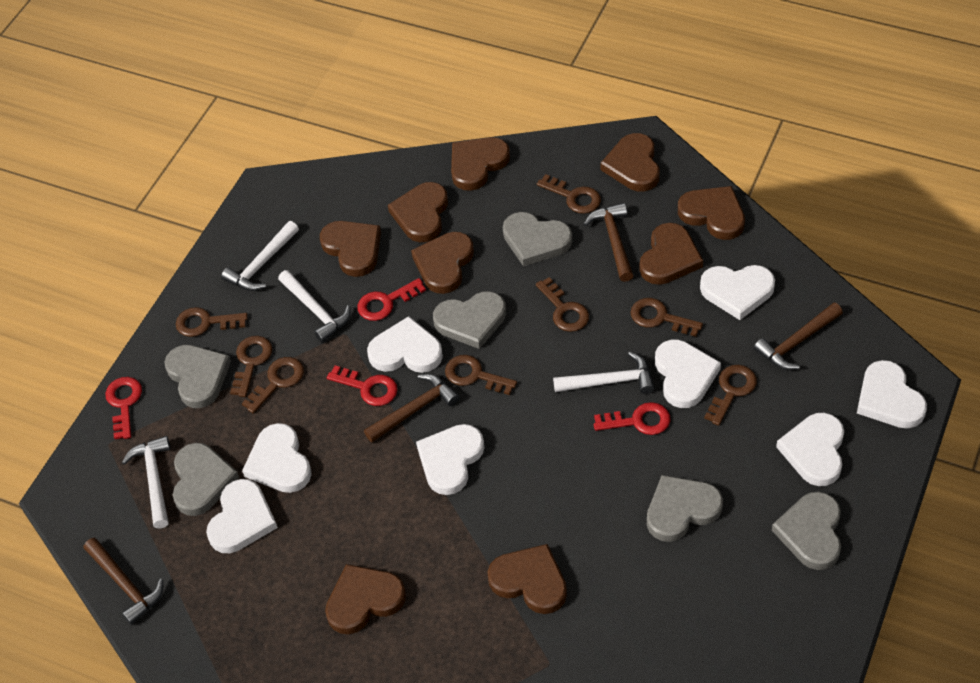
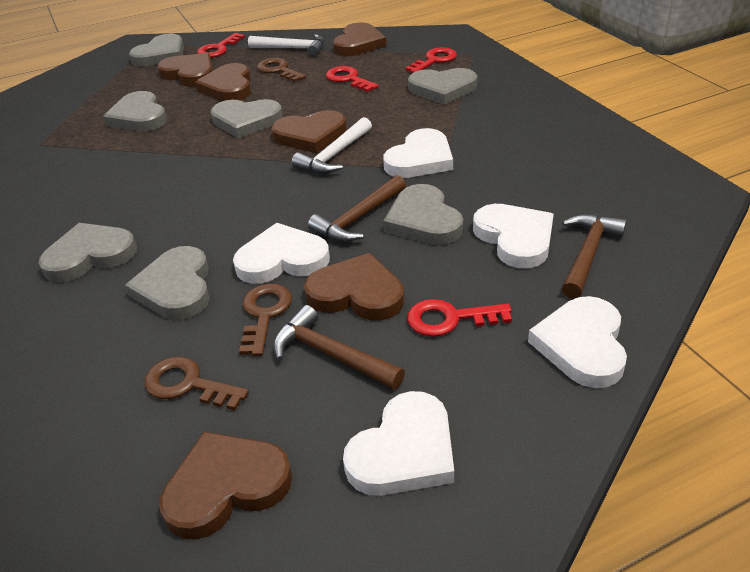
brown hammer: 4 -> 3
brown heart: 9 -> 6
brown key: 8 -> 3
grey heart: 6 -> 7
white hammer: 4 -> 2
white heart: 8 -> 5

